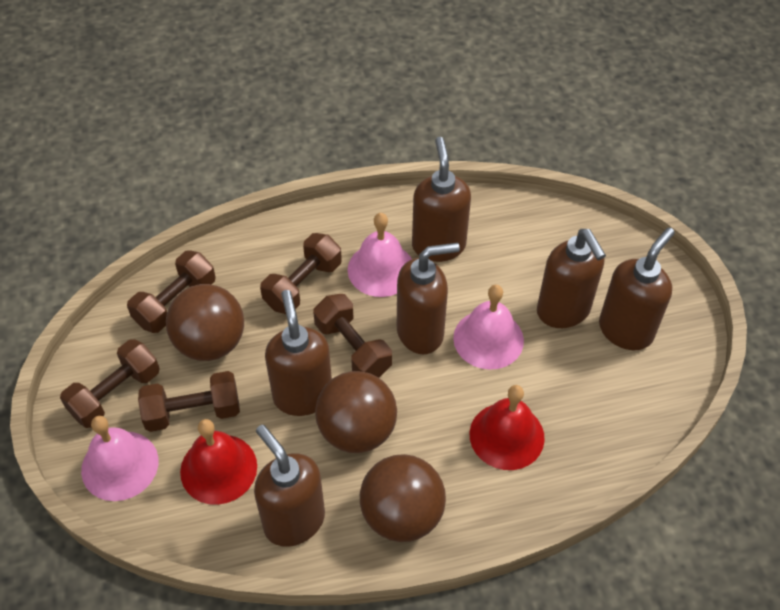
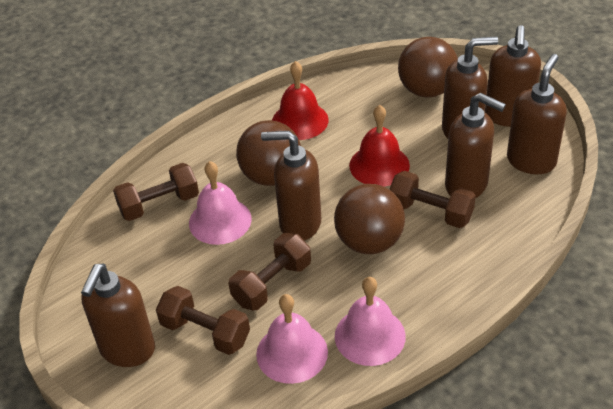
brown dumbbell: 5 -> 4

